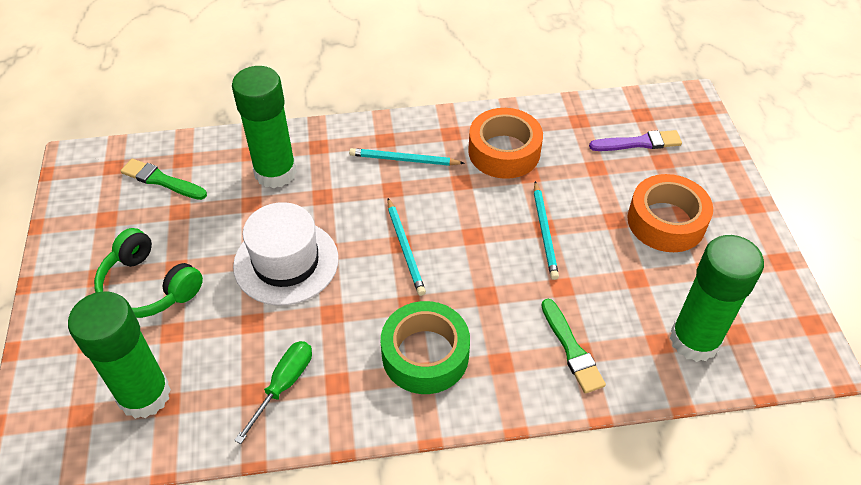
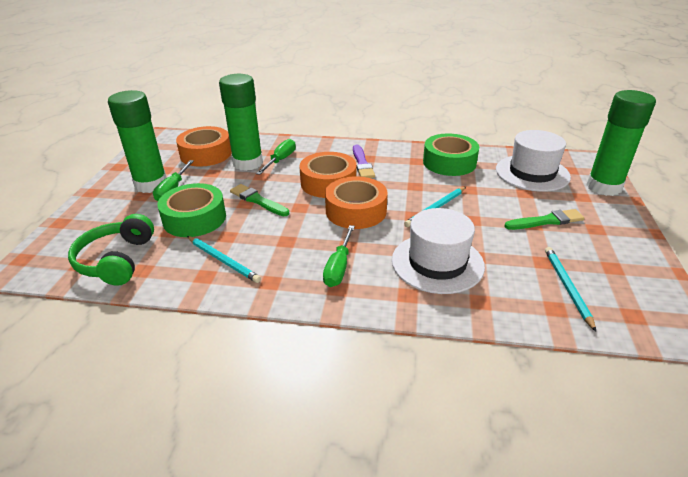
green screwdriver: 1 -> 3
green tape: 1 -> 2
orange tape: 2 -> 3
white hat: 1 -> 2

